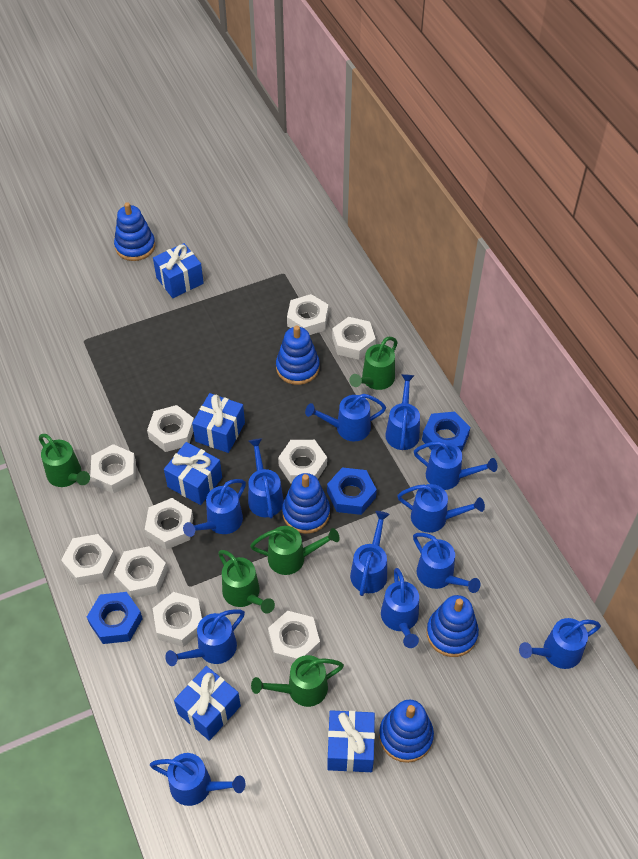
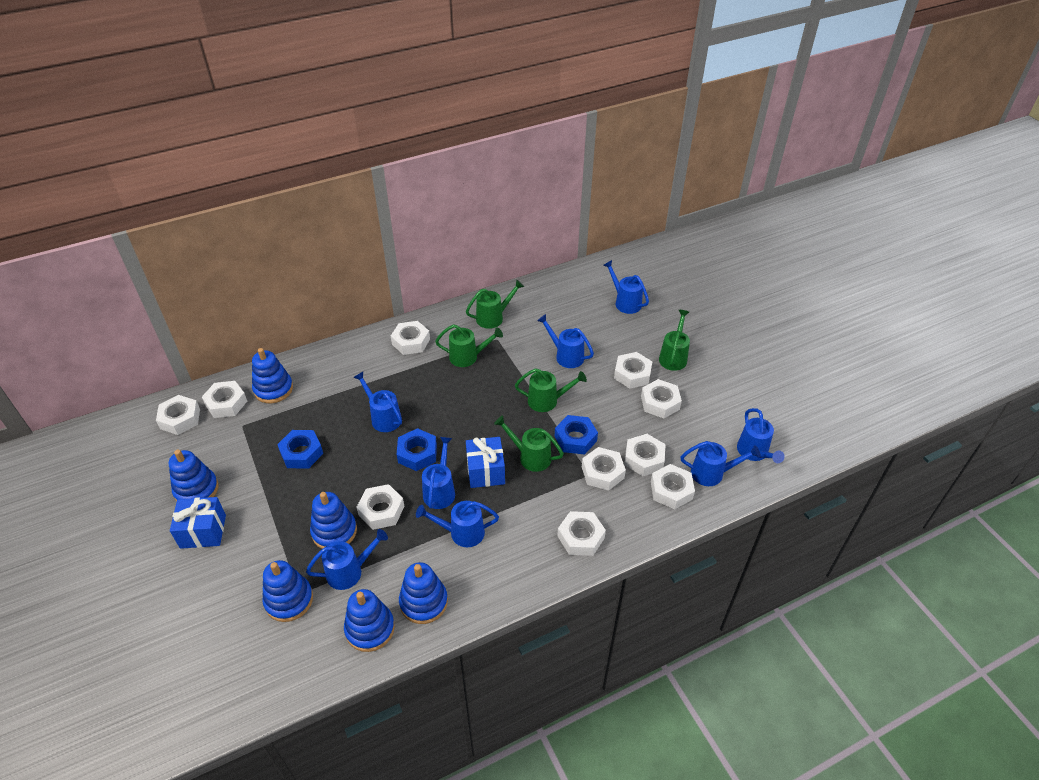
blue gift: 5 -> 2
blue stacking toy: 5 -> 6
blue watering can: 12 -> 8

